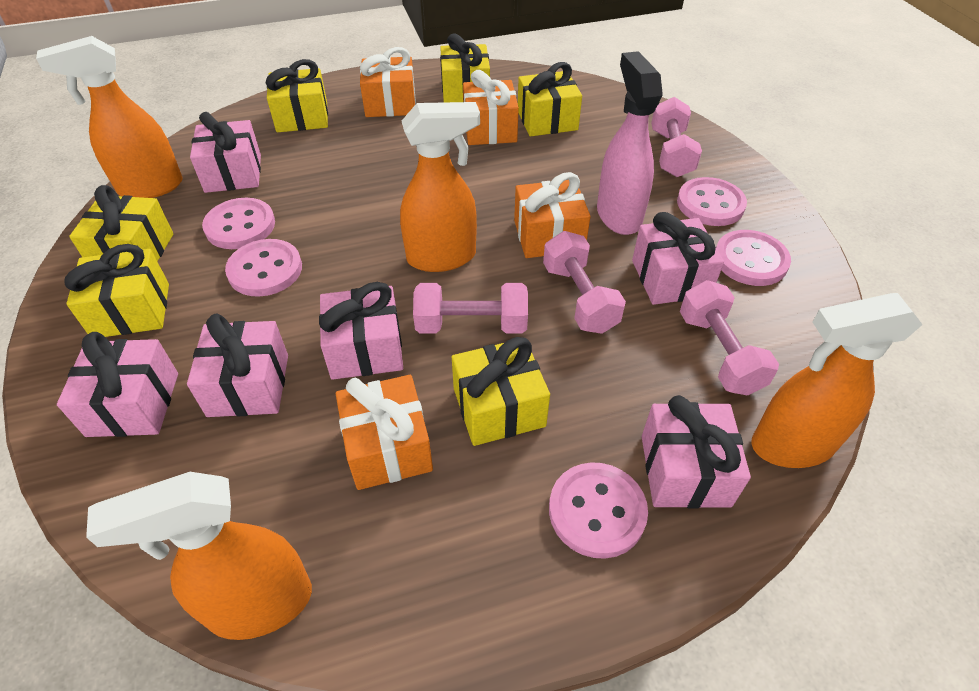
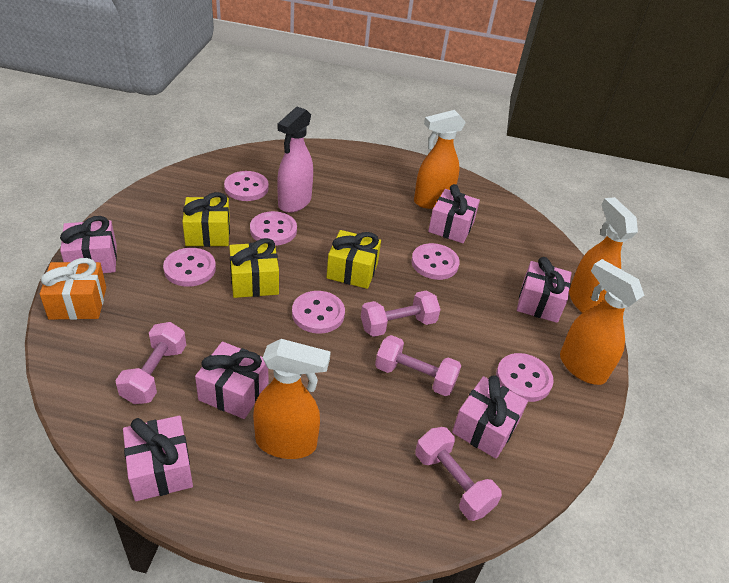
orange gift: 4 -> 1
pink button: 5 -> 6
yellow gift: 6 -> 3

